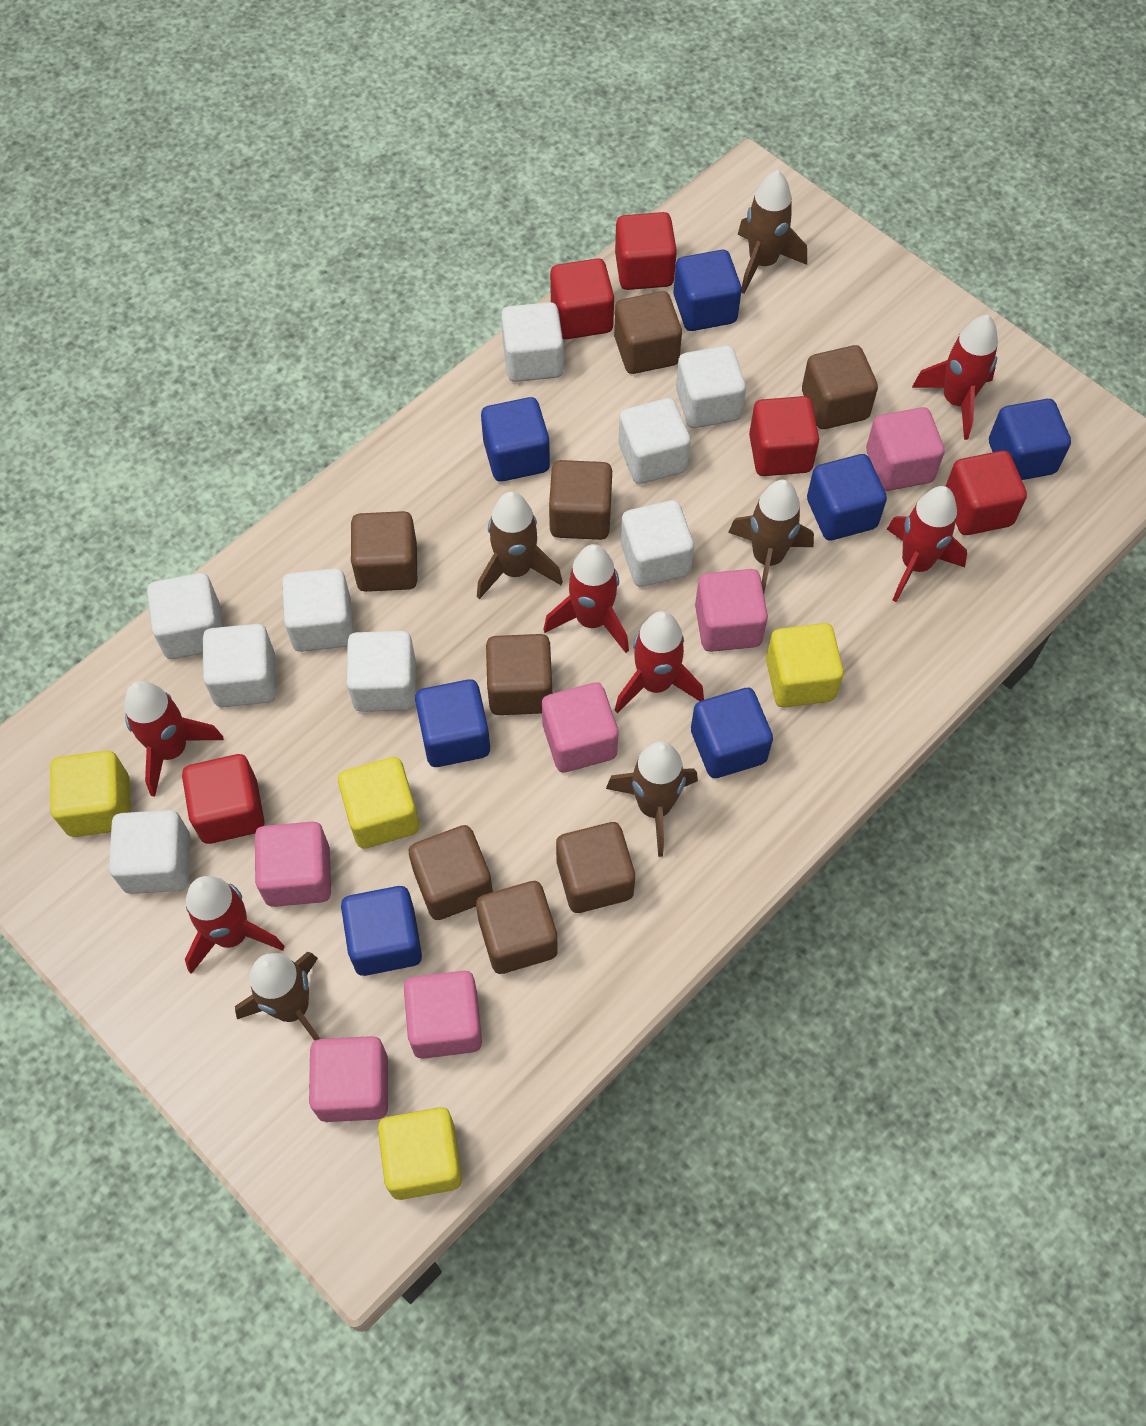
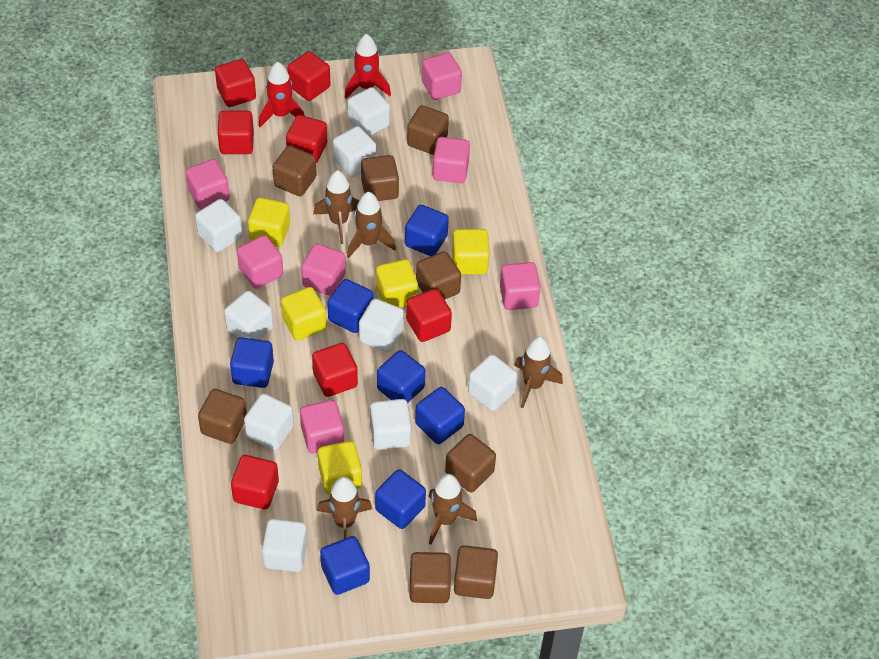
pink cube: 6 -> 7
red cube: 5 -> 7
red rocket: 6 -> 2
yellow cube: 4 -> 5

